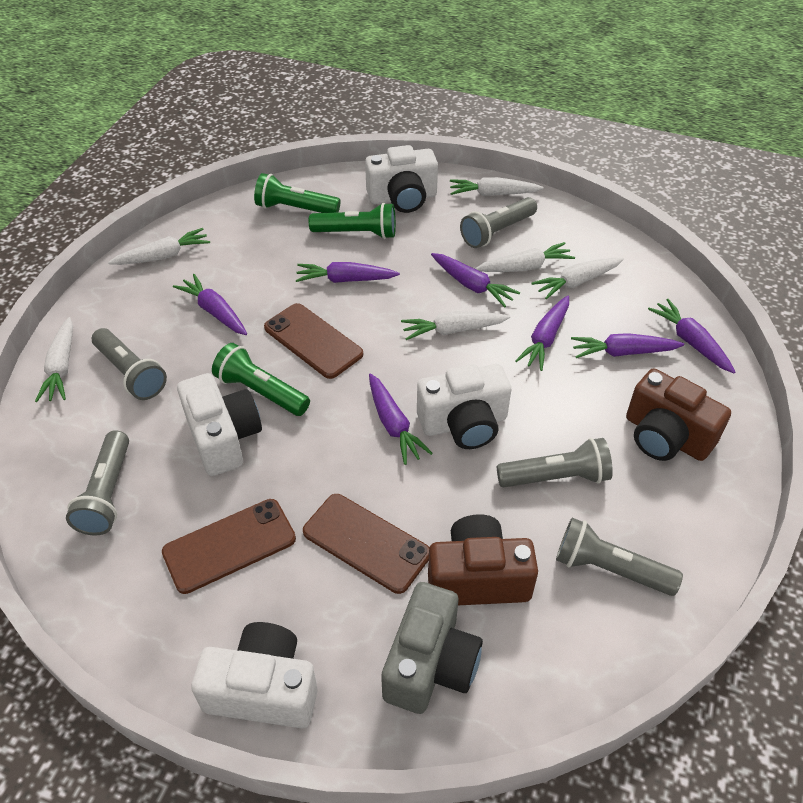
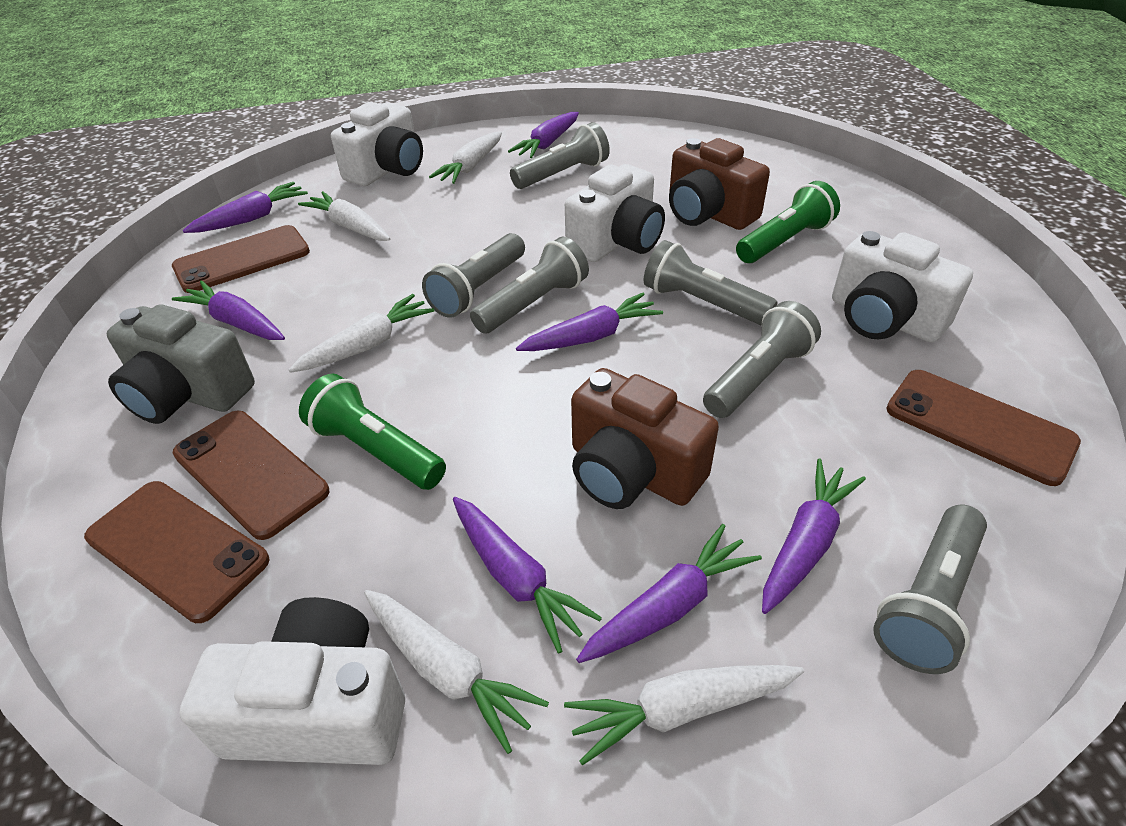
brown phone: 3 -> 4
green flashlight: 3 -> 2
grey flashlight: 5 -> 6
white carrot: 6 -> 5

